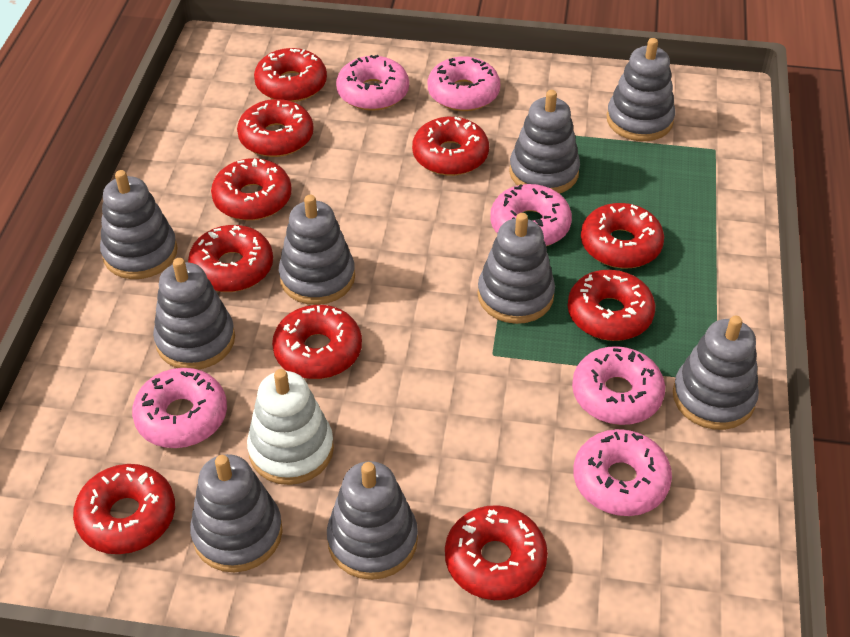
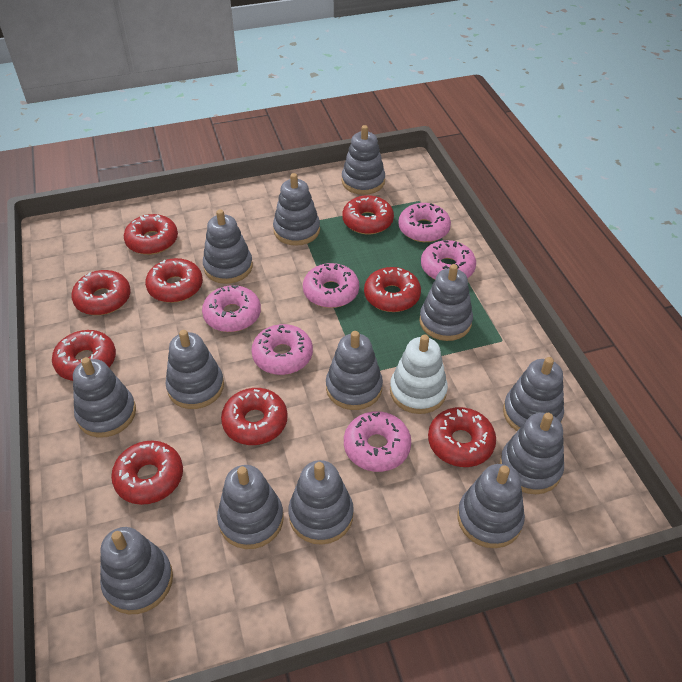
grey stacking toy: 9 -> 13
red donut: 10 -> 9

